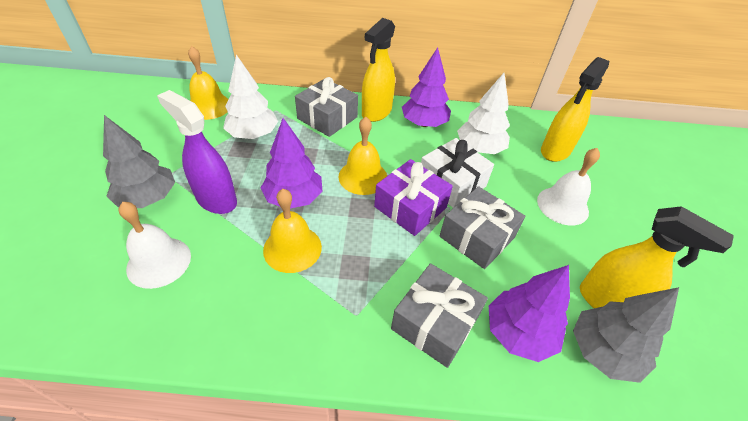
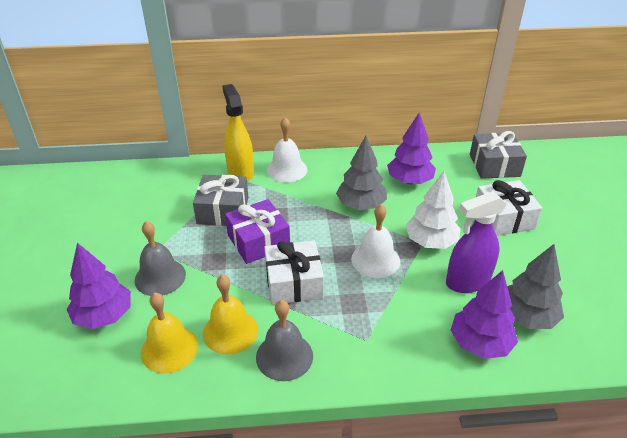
grey bell: 0 -> 2
grey gift: 3 -> 2
white gift: 1 -> 2
white tree: 2 -> 1
yellow bell: 3 -> 2
yellow spray bottle: 3 -> 1

